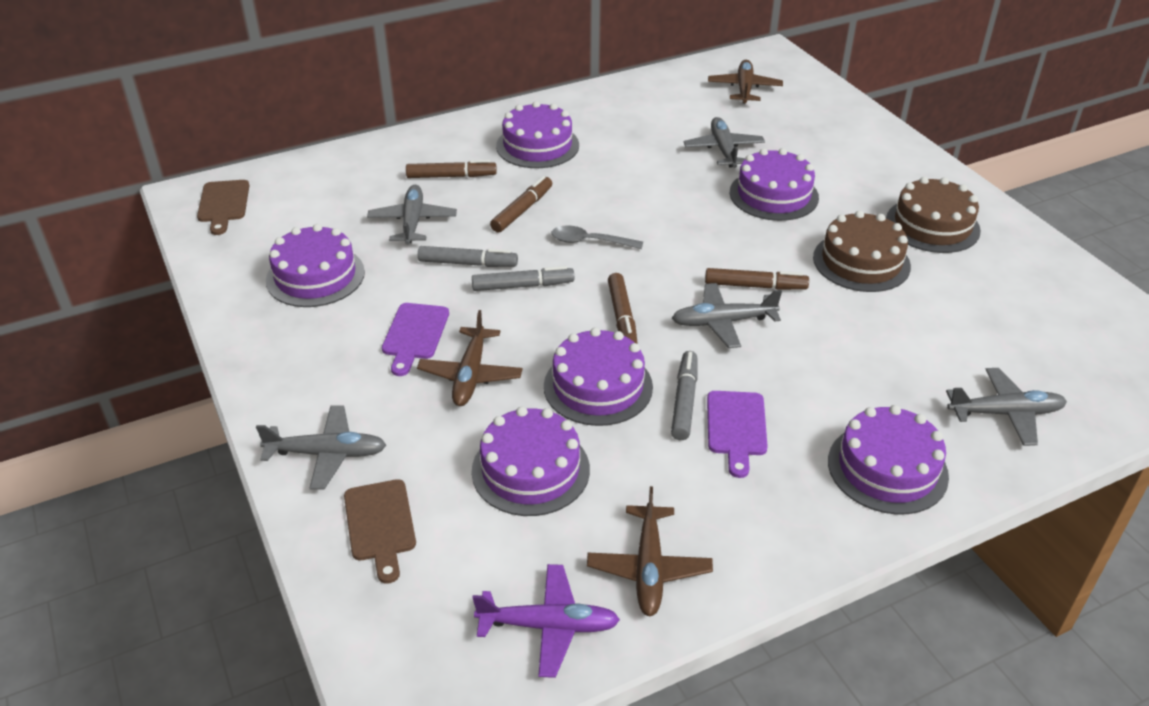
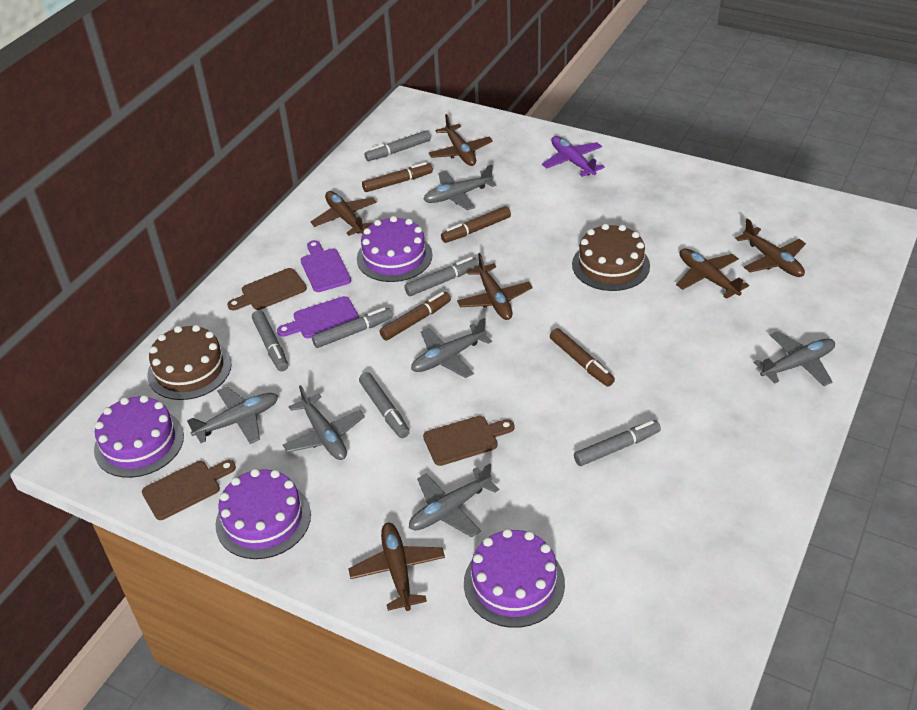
brown cutting board: 2 -> 3
brown plane: 3 -> 6
grey marker: 3 -> 6
grey plane: 5 -> 6
grey spoon: 1 -> 0
purple cake: 6 -> 4

